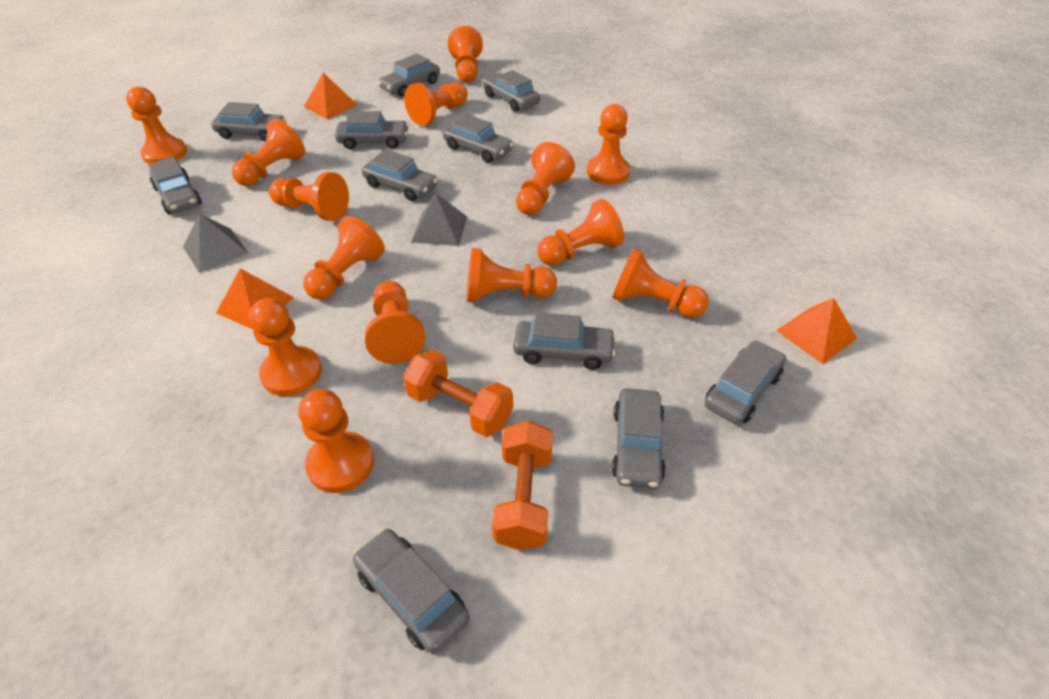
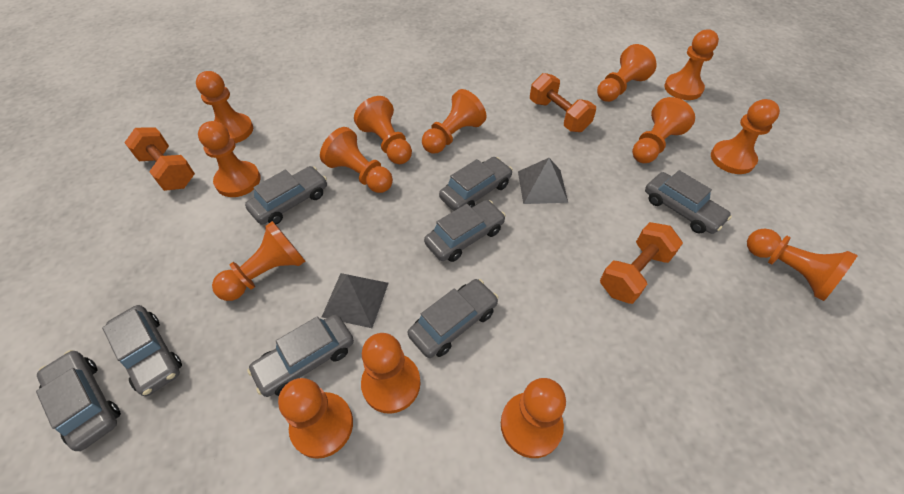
grey car: 11 -> 8
orange dumbbell: 2 -> 3
orange pyramid: 3 -> 0

